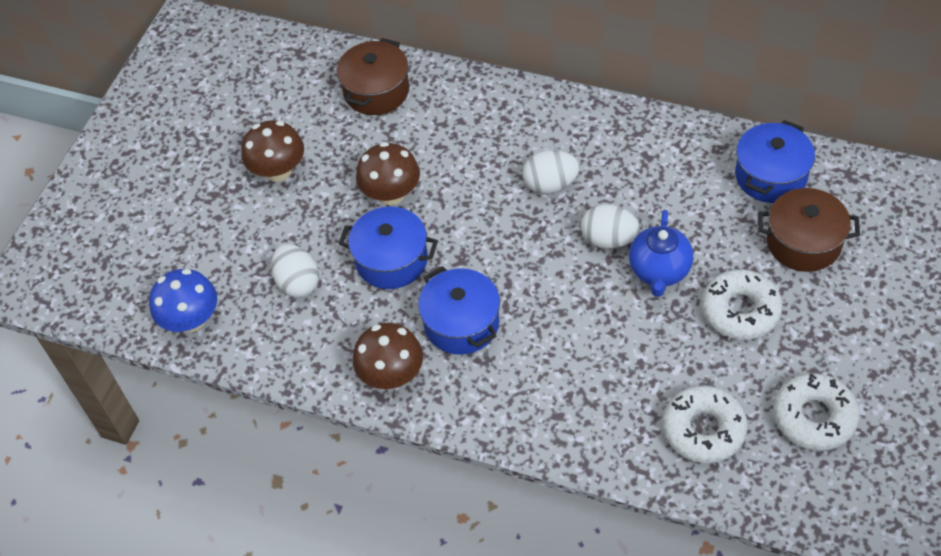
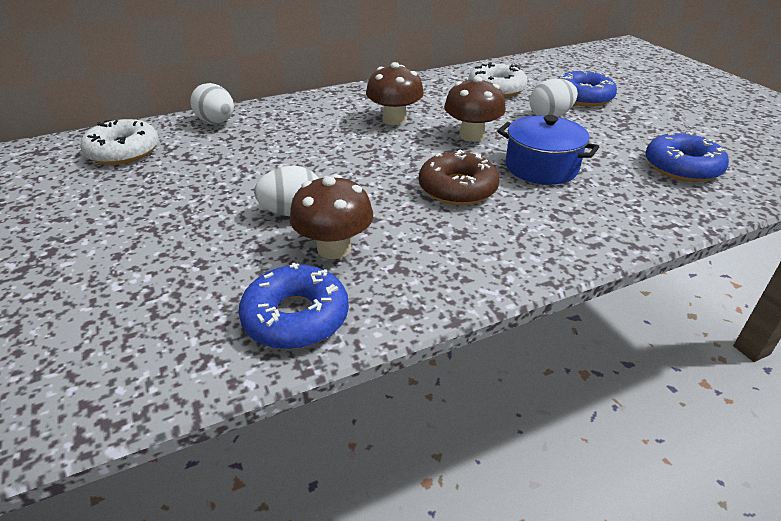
blue donut: 0 -> 3
blue mushroom: 1 -> 0
blue pot: 3 -> 1
blue teapot: 1 -> 0
brown donut: 0 -> 1
brown pot: 2 -> 0
white donut: 3 -> 2

